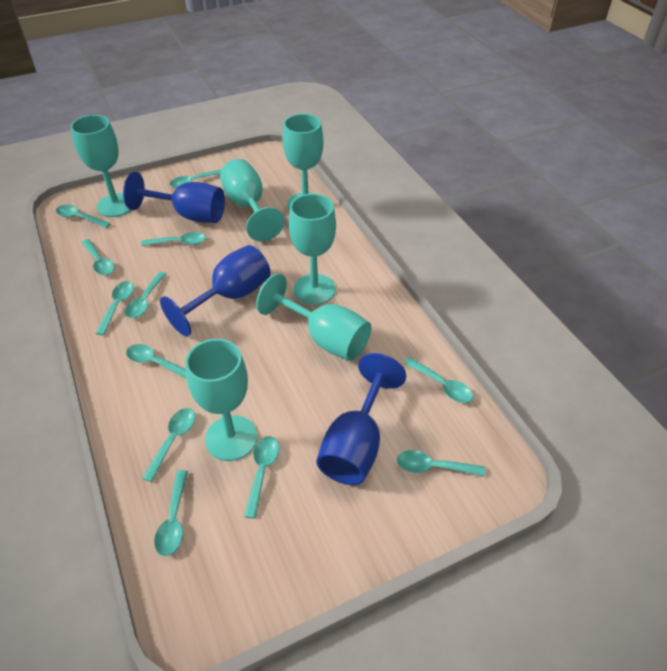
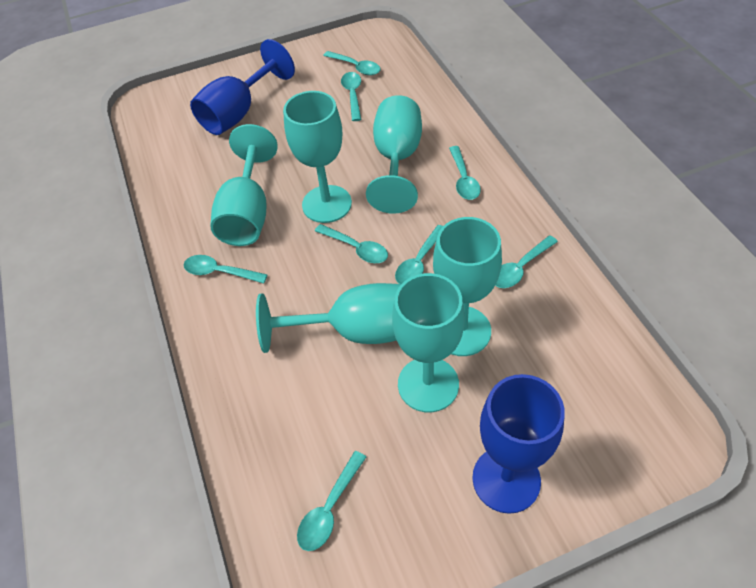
blue goblet: 3 -> 2
turquoise spoon: 12 -> 8

